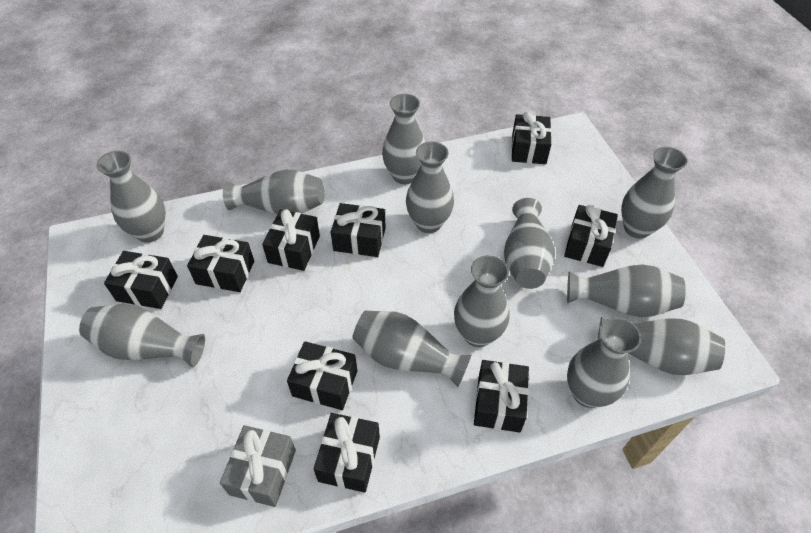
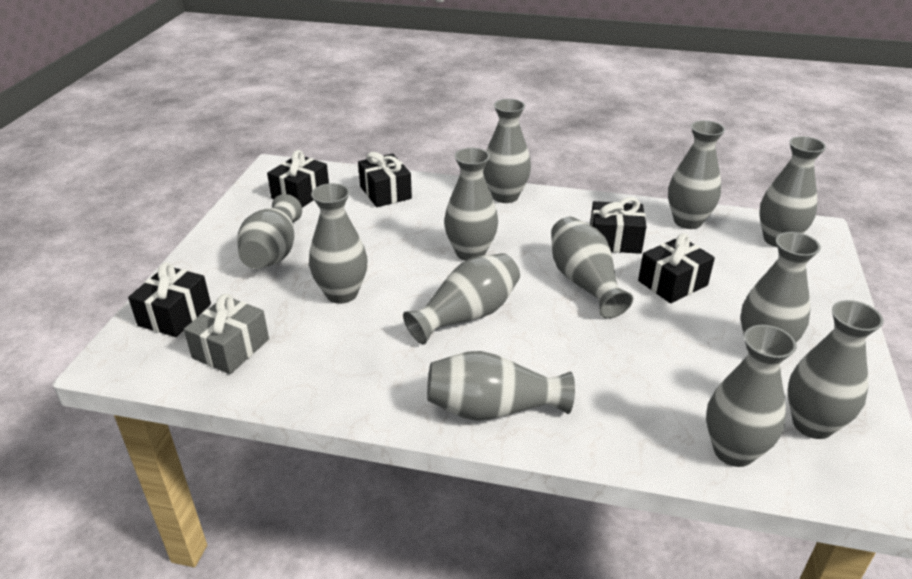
black gift: 9 -> 5

